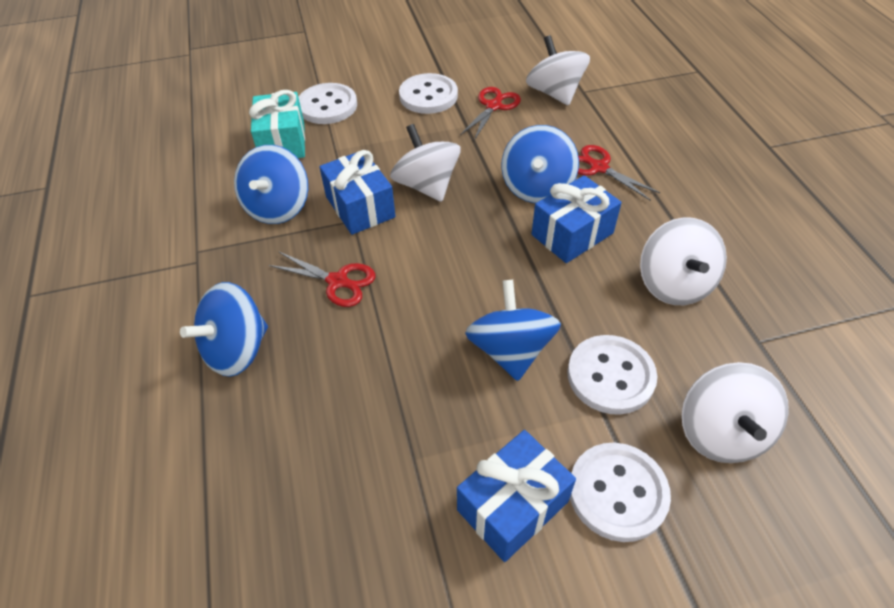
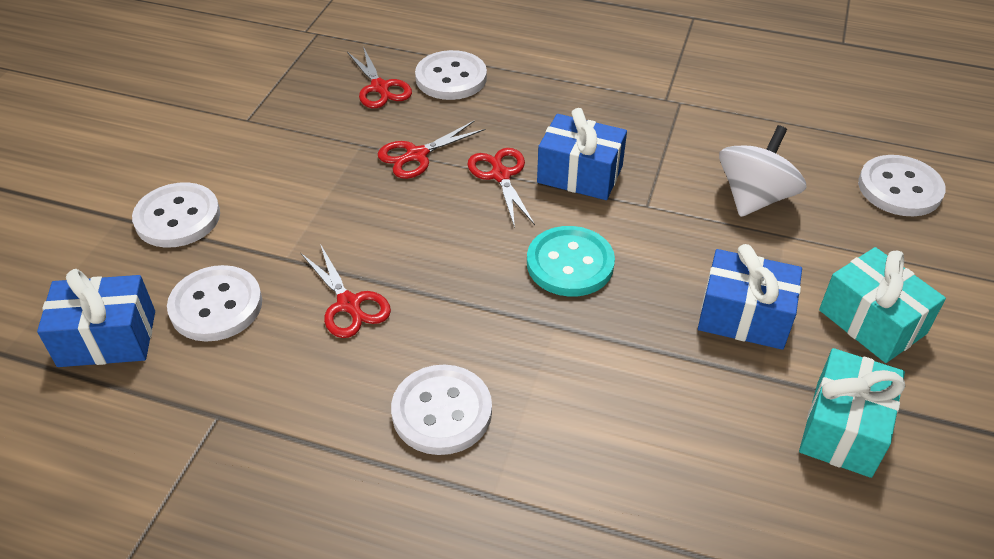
blue spinning top: 4 -> 0
red scissors: 3 -> 4
turquoise button: 0 -> 1
turquoise gift: 1 -> 2
white button: 4 -> 5
white spinning top: 4 -> 1

